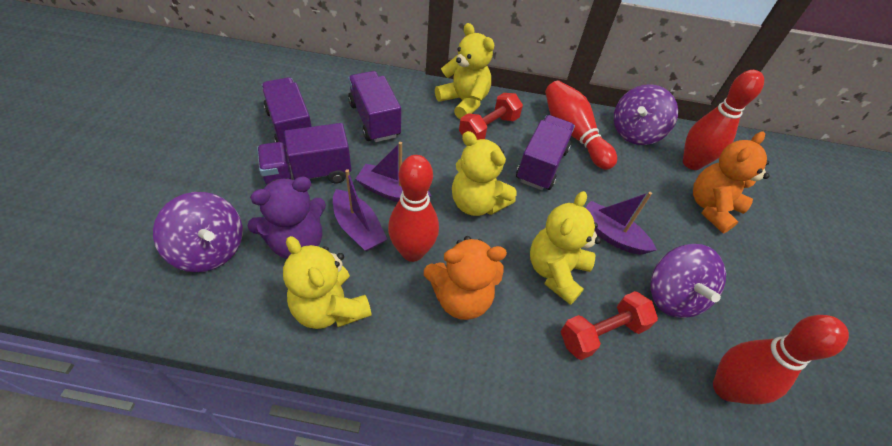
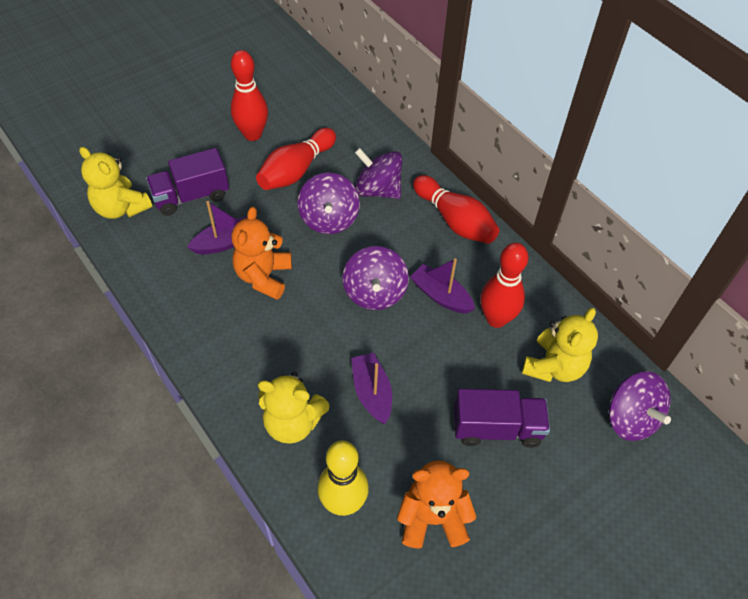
purple spinning top: 3 -> 4
purple teddy bear: 1 -> 0
purple truck: 4 -> 2
red dumbbell: 2 -> 0
yellow bowling pin: 0 -> 1
yellow teddy bear: 4 -> 3

